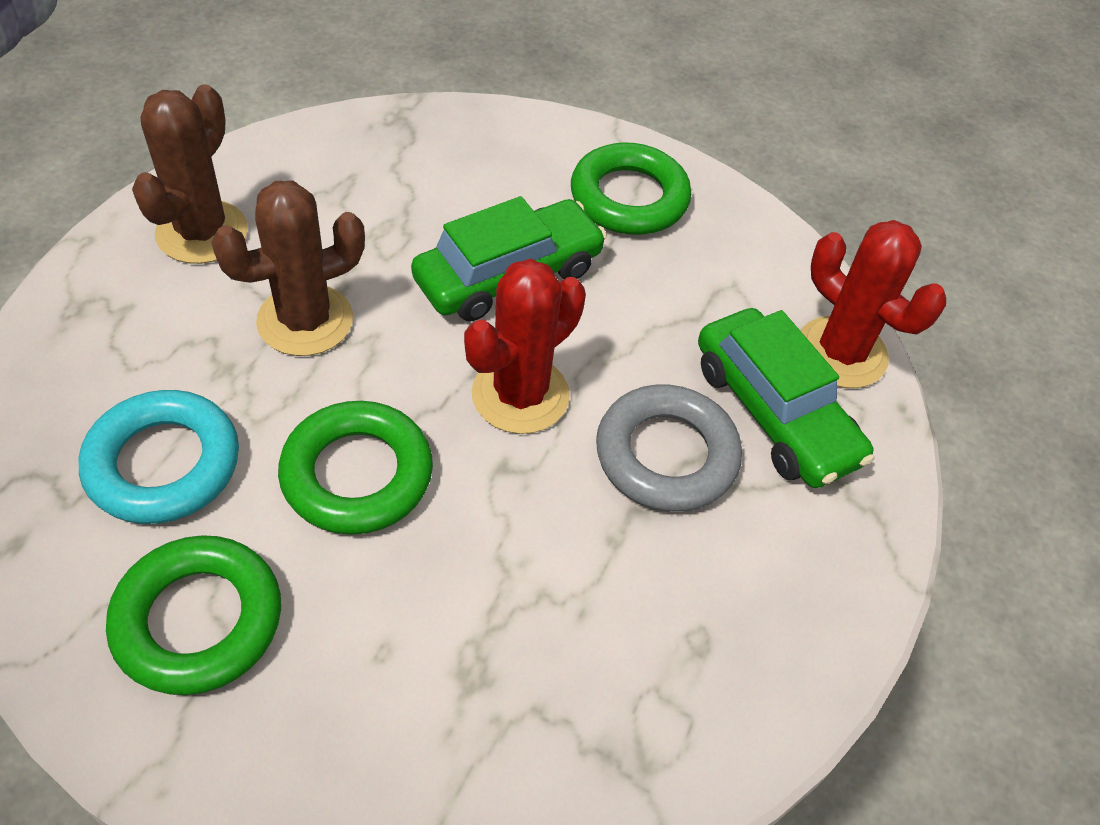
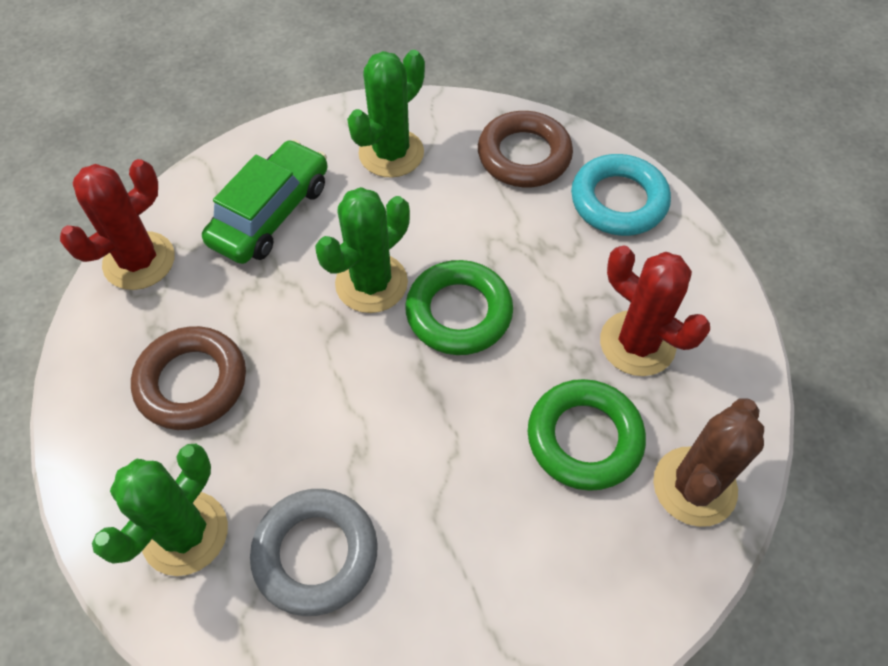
brown cactus: 2 -> 1
brown ring: 0 -> 2
green cactus: 0 -> 3
green car: 2 -> 1
green ring: 3 -> 2

